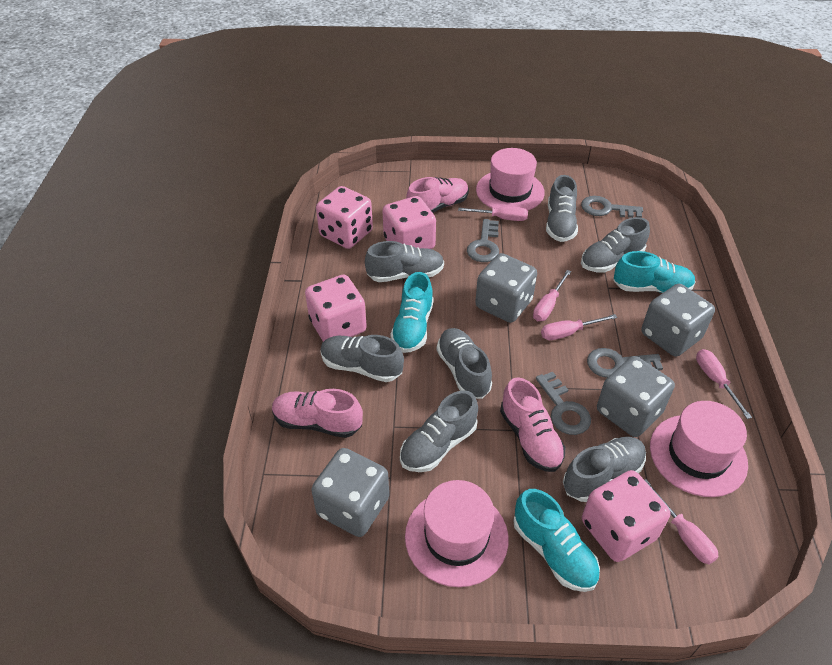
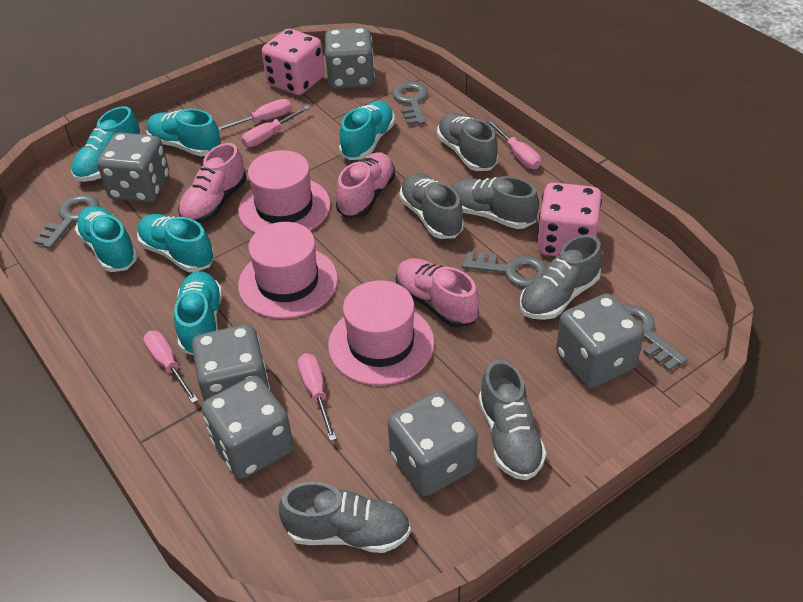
grey dice: 4 -> 6
grey shoe: 7 -> 6
pink dice: 4 -> 2
turquoise shoe: 3 -> 6

